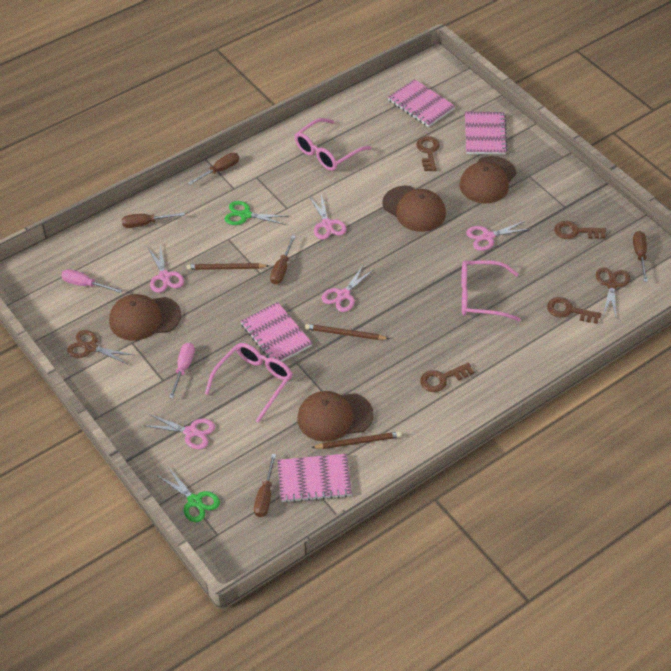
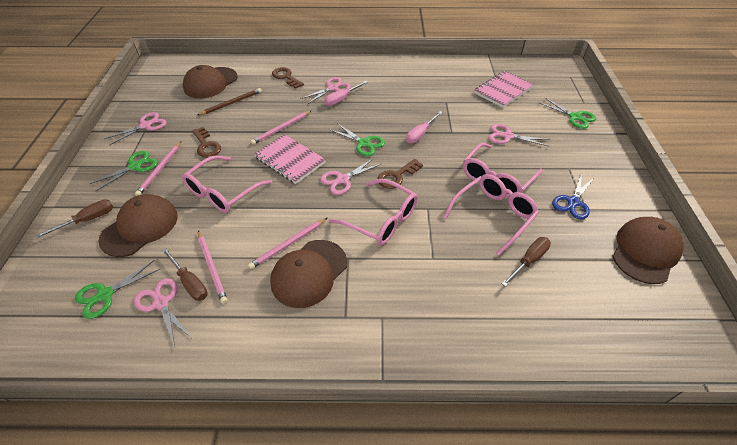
blue scissors: 0 -> 1
brown key: 4 -> 3
brown pencil: 3 -> 1
brown scissors: 2 -> 0
brown screwdriver: 5 -> 3
green scissors: 2 -> 4
pink glasses: 3 -> 4
pink notebook: 4 -> 2
pink pencil: 0 -> 4

